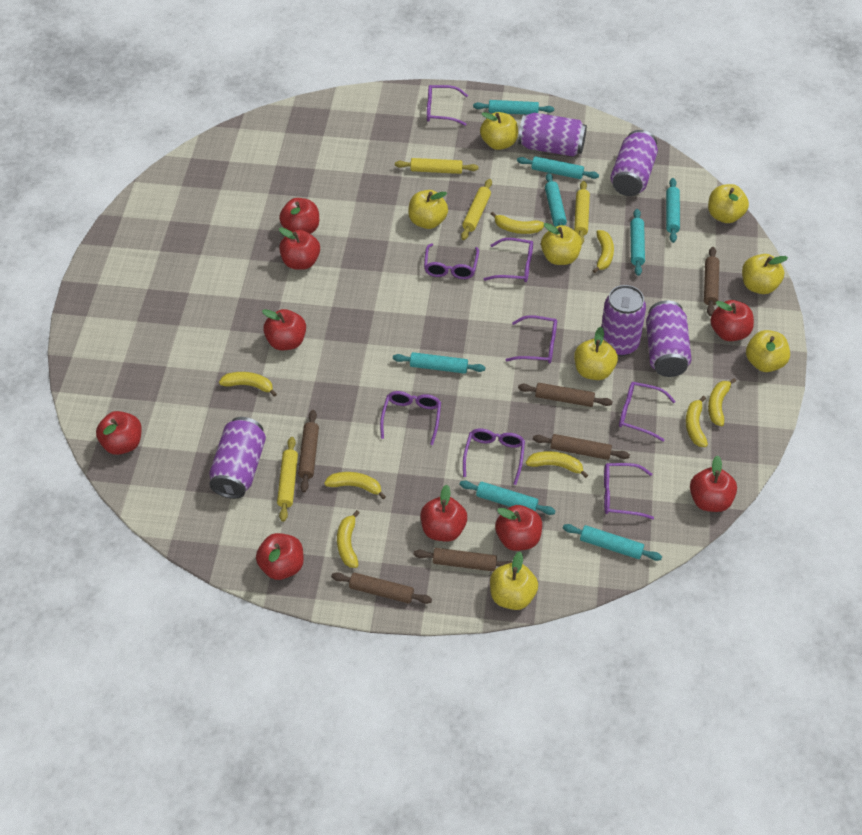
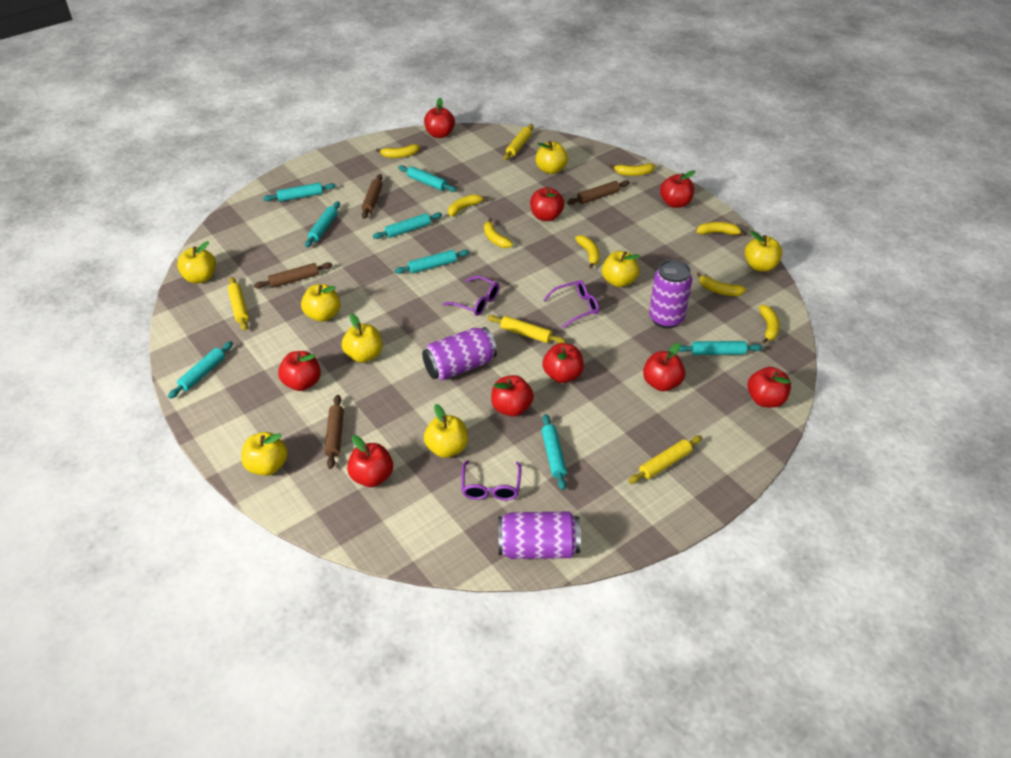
brown rolling pin: 6 -> 4
purple can: 5 -> 3
purple glasses: 8 -> 3

